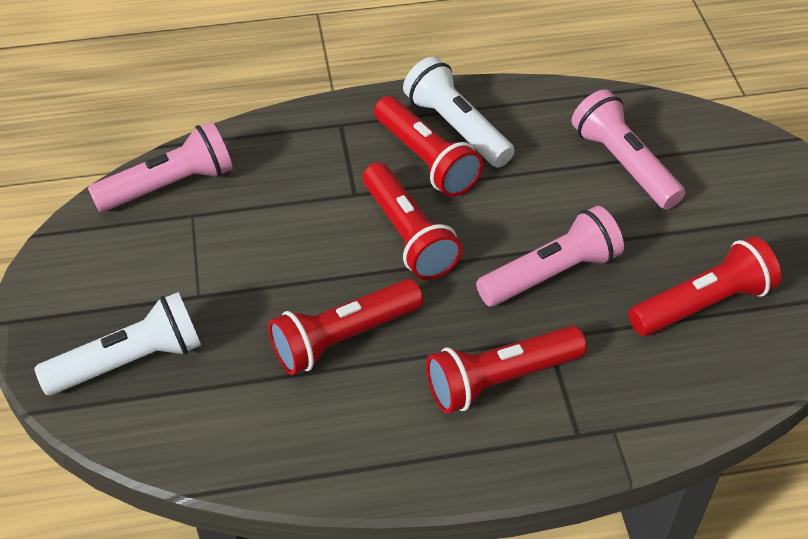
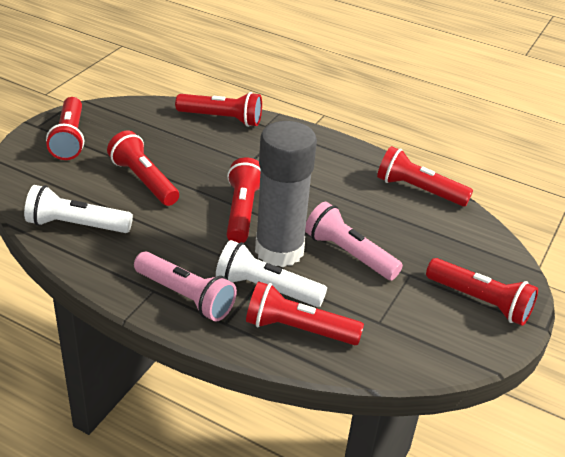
grey glue stick: 0 -> 1
pink flashlight: 3 -> 2
red flashlight: 5 -> 7

